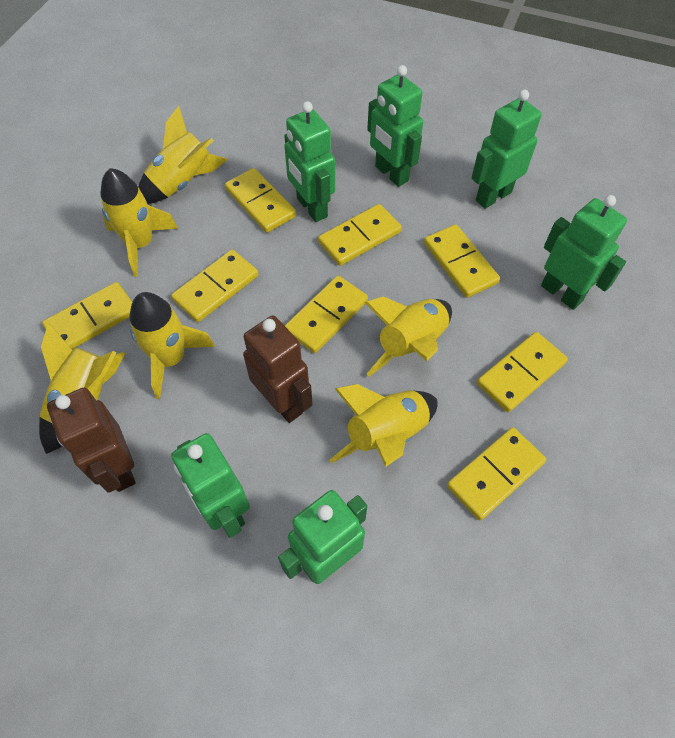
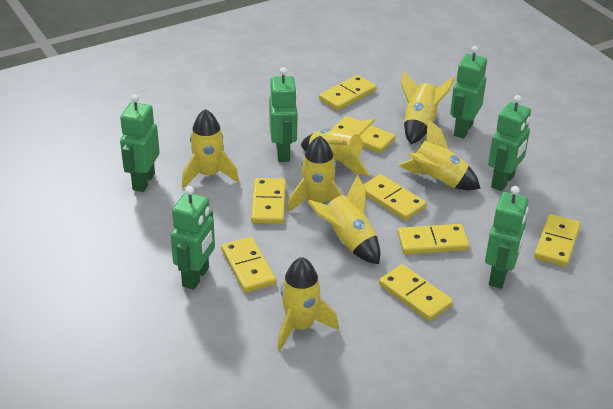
brown robot: 2 -> 0
yellow rocket: 6 -> 7

